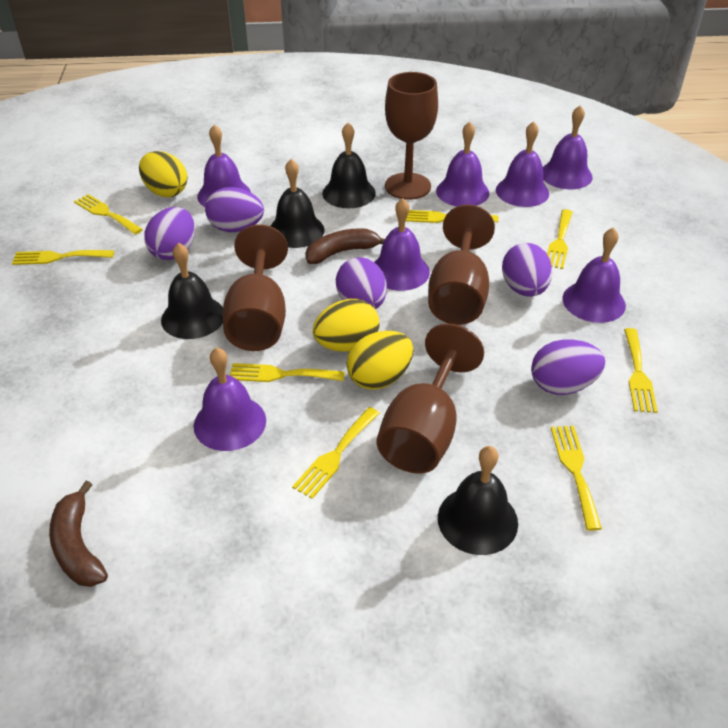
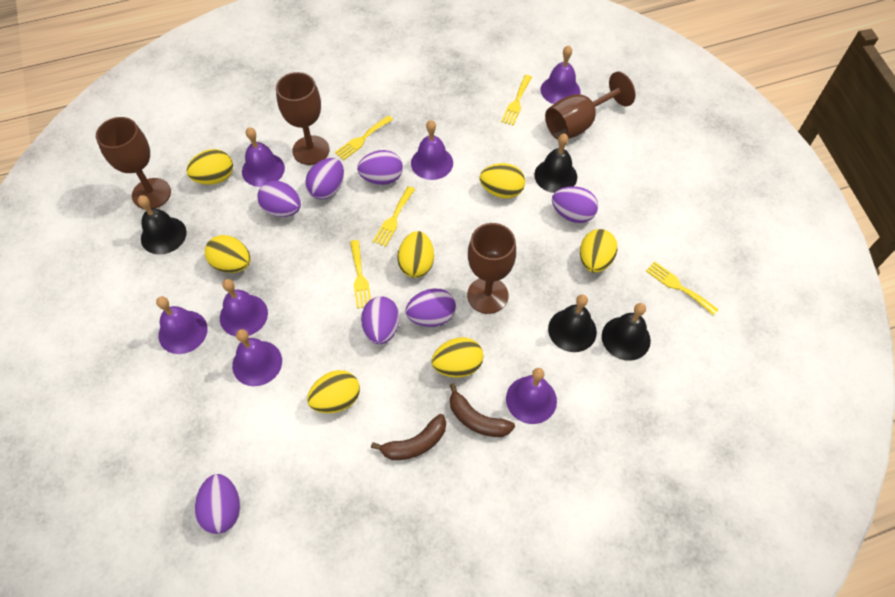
purple egg: 5 -> 7
yellow egg: 3 -> 7
yellow fork: 8 -> 5

